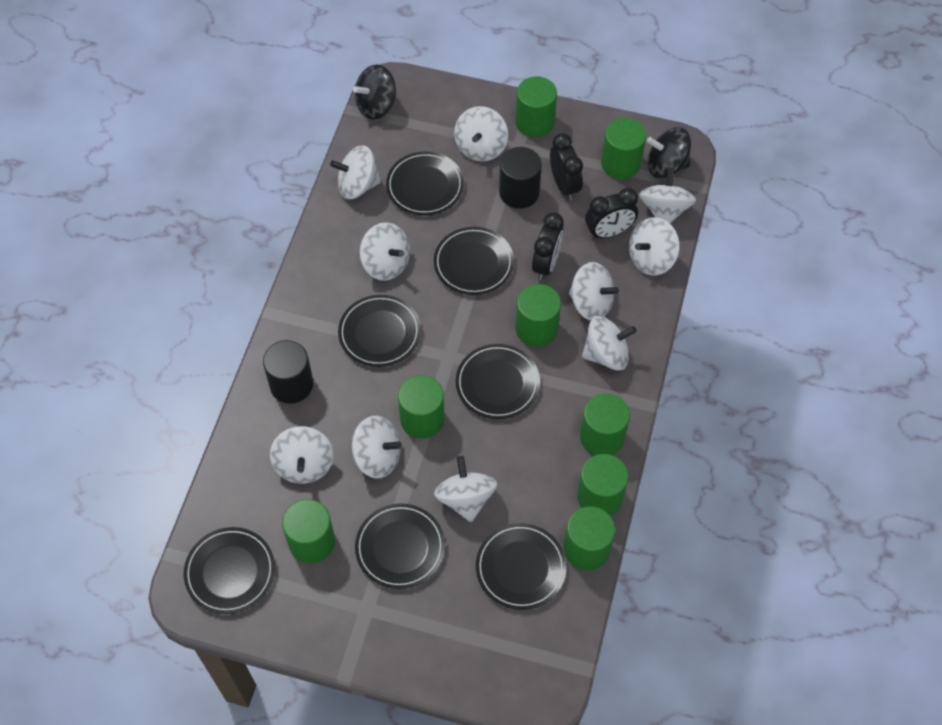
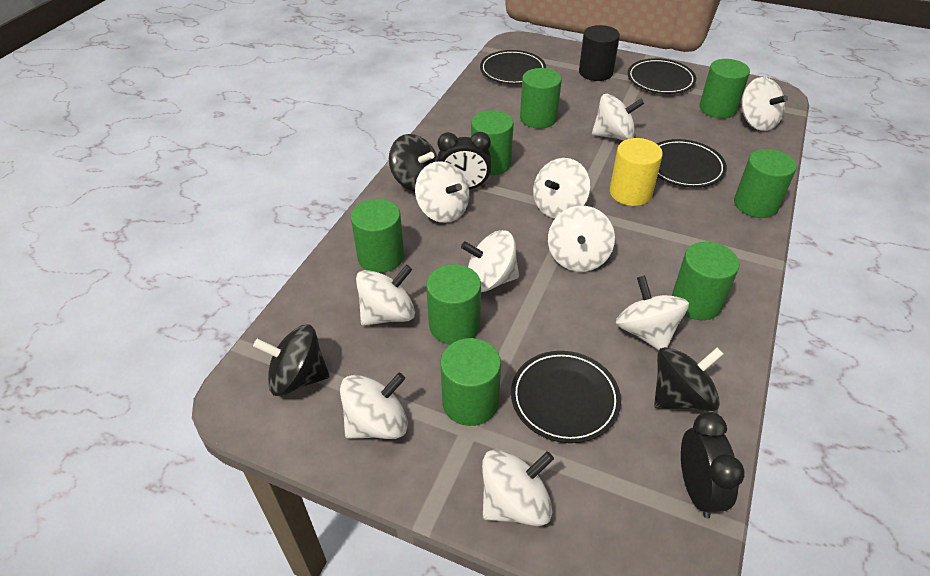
black clock: 3 -> 2
black cylinder: 2 -> 1
black plate: 7 -> 4
black spinning top: 2 -> 3
yellow cylinder: 0 -> 1

